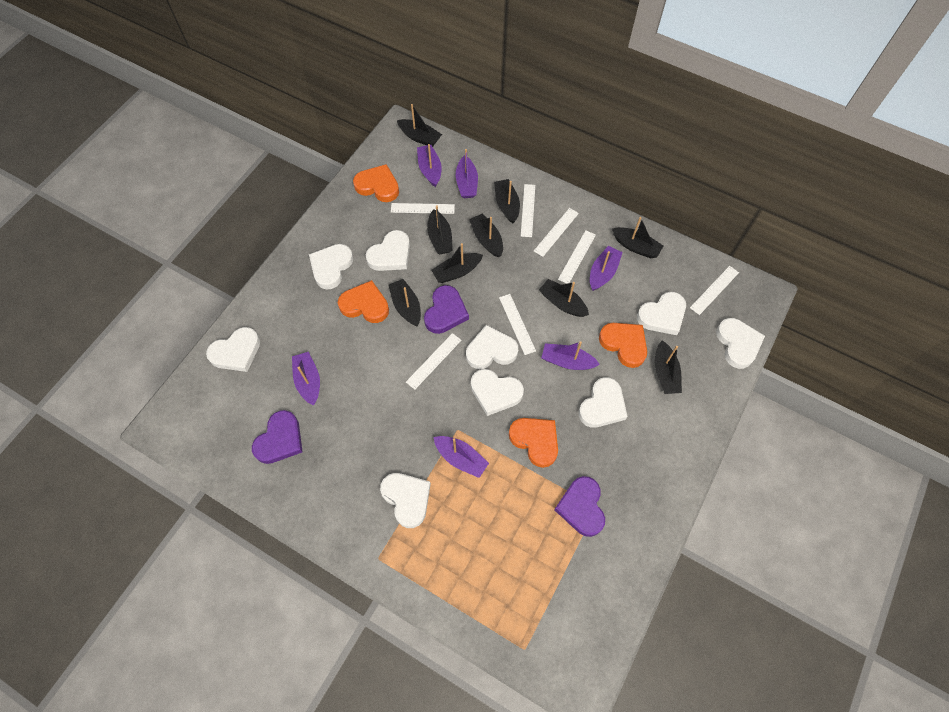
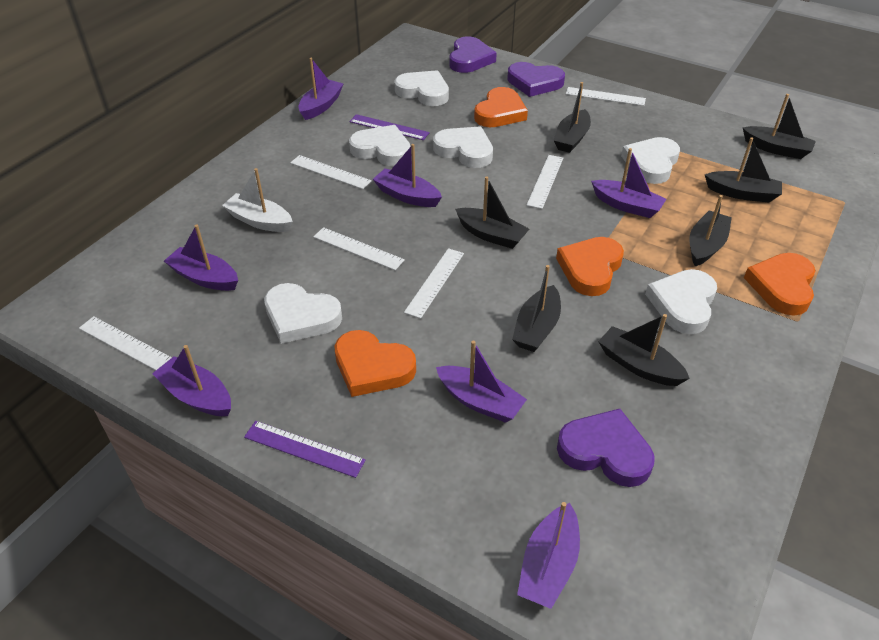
black boat: 9 -> 7
purple boat: 6 -> 7
purple ruler: 0 -> 2
white boat: 0 -> 1
white heart: 9 -> 6
white ruler: 7 -> 6

